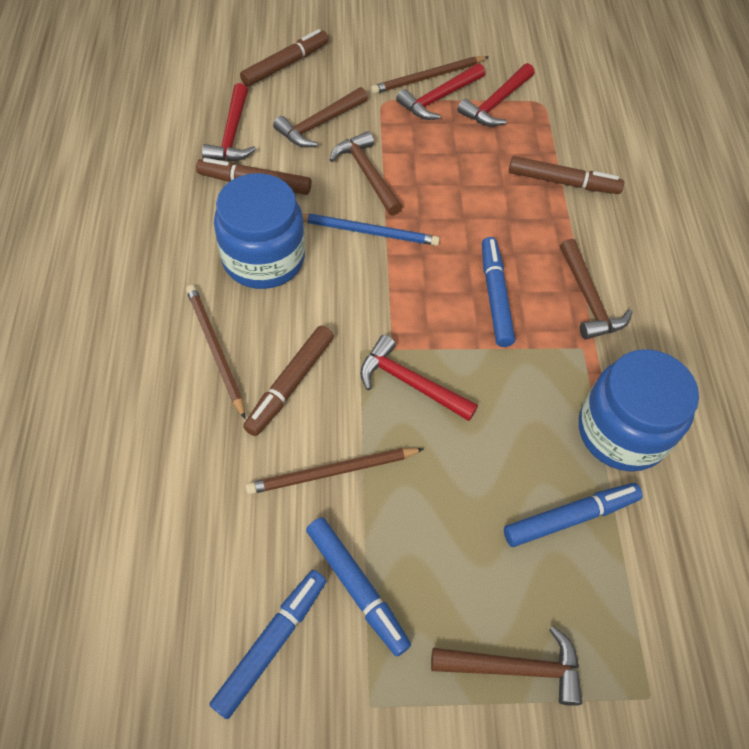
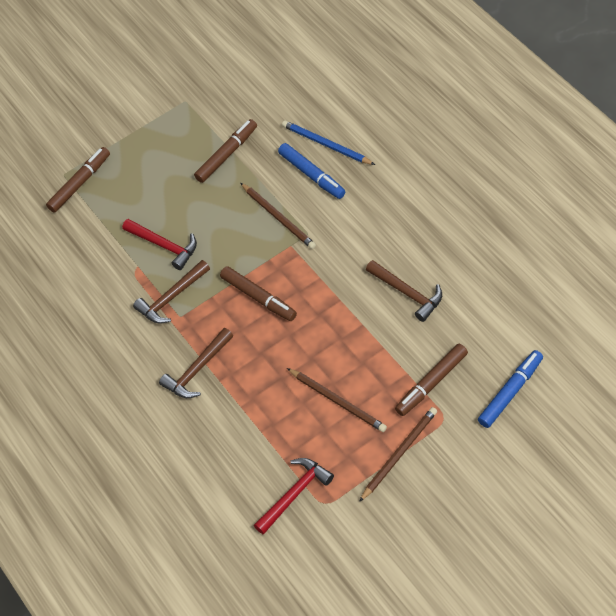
blue jar: 2 -> 0
blue marker: 4 -> 2
brown hammer: 4 -> 3
red hammer: 4 -> 2

